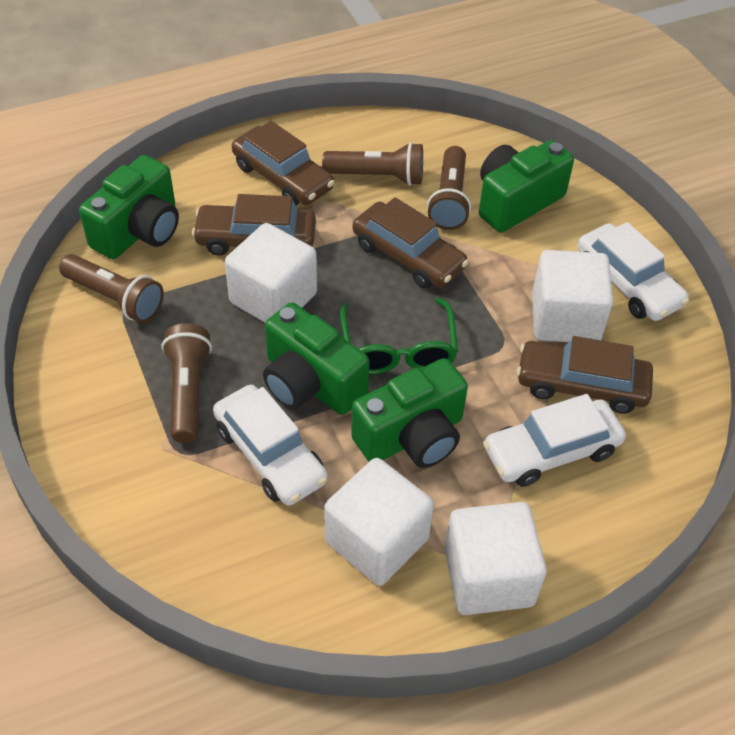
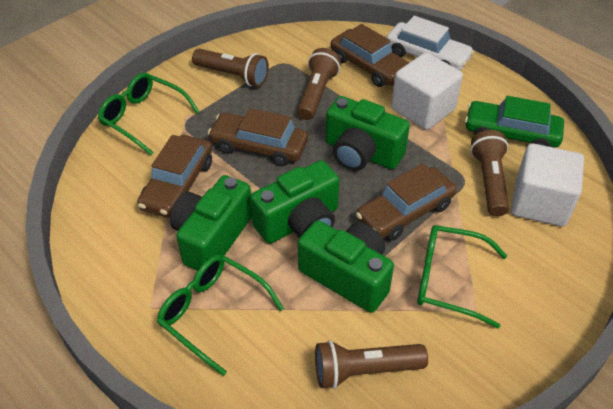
green car: 0 -> 1
green glasses: 1 -> 3
white car: 3 -> 1
white cube: 4 -> 2

